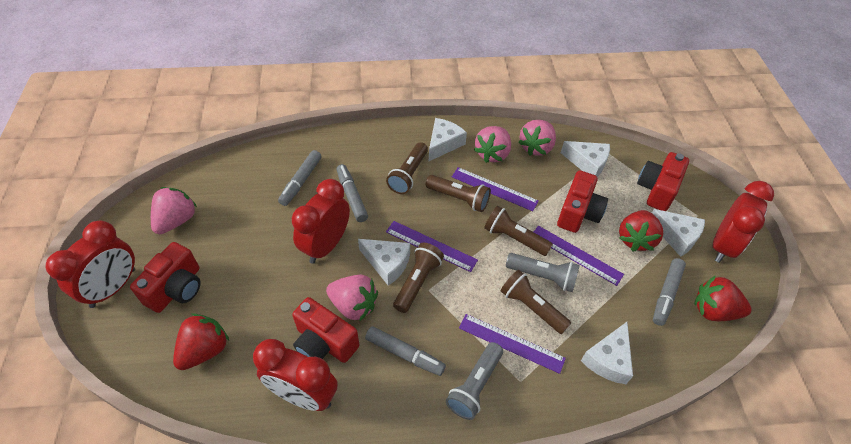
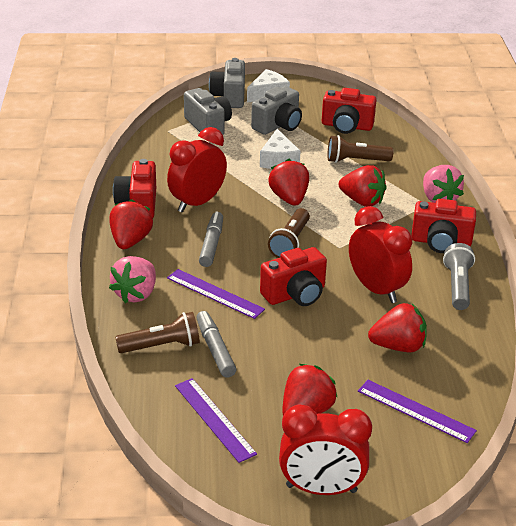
brown flashlight: 5 -> 3
grey camera: 0 -> 3
grey flashlight: 2 -> 1
grey marker: 4 -> 2
pink strawberry: 4 -> 2
purple ruler: 4 -> 3
red clock: 4 -> 3
red strawberry: 3 -> 5
white cheese: 5 -> 2

